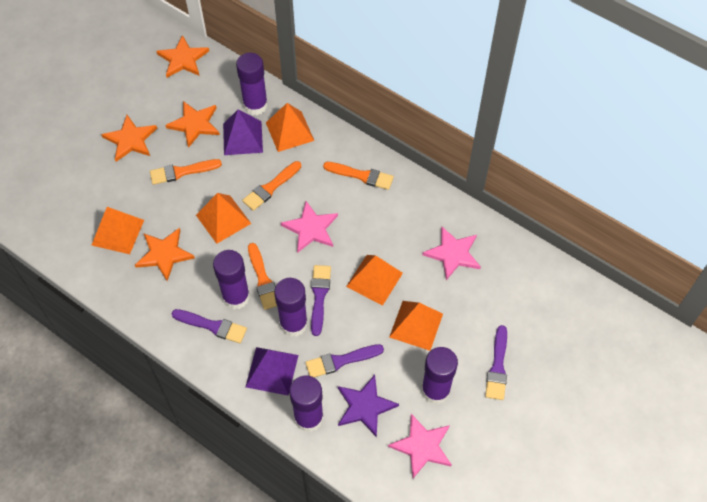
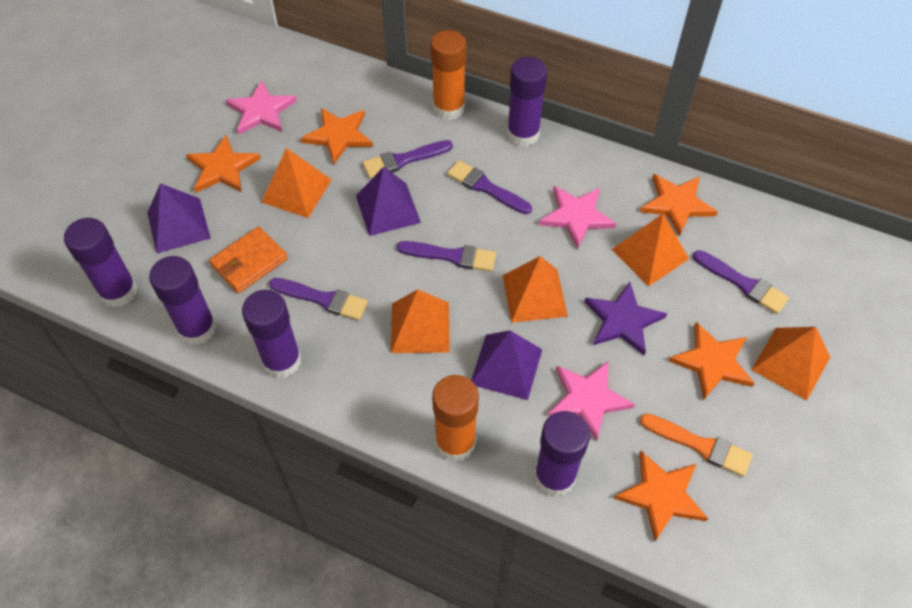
orange brush: 4 -> 1
orange glue stick: 0 -> 2
orange star: 4 -> 5
orange wallet: 0 -> 1
purple brush: 4 -> 5
purple pyramid: 2 -> 3

